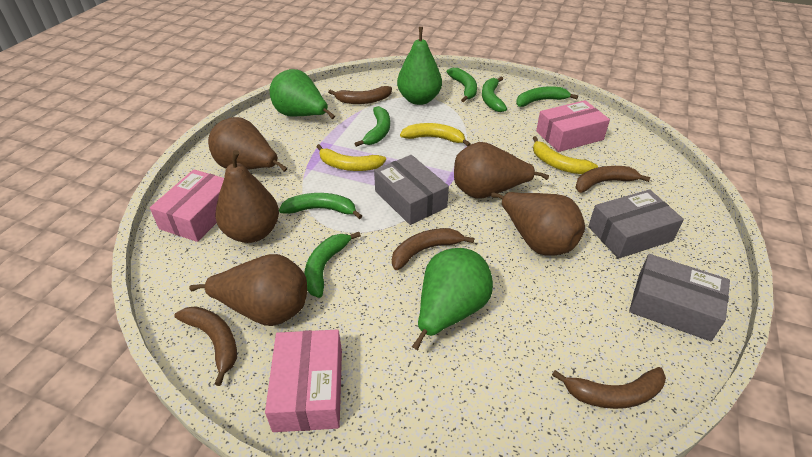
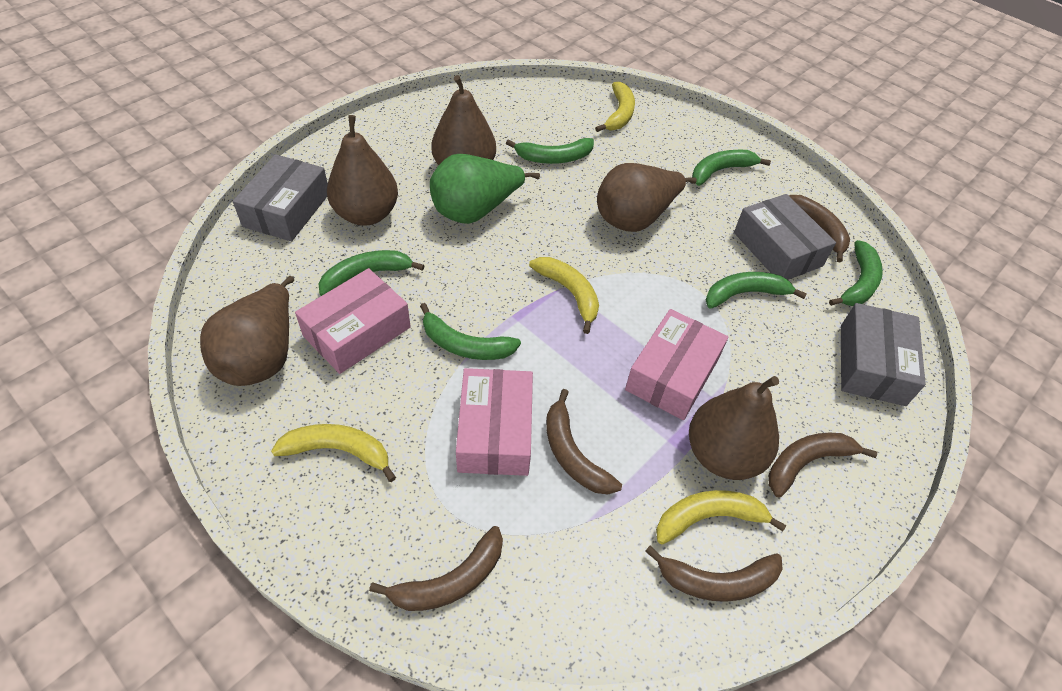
green pear: 3 -> 1
yellow banana: 3 -> 4

